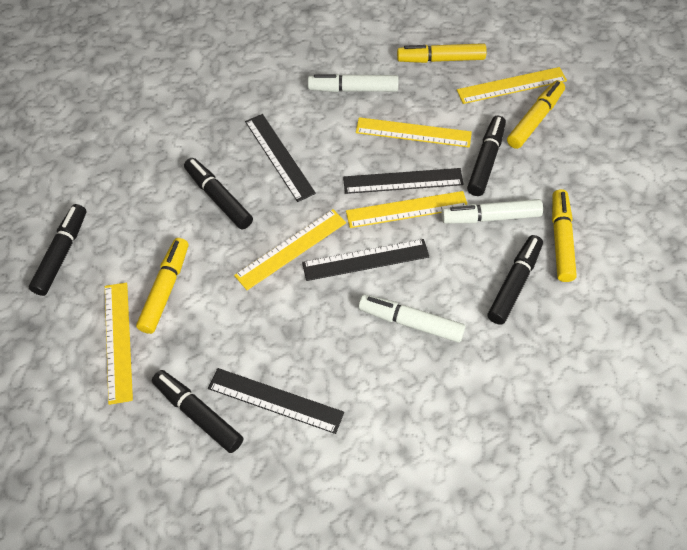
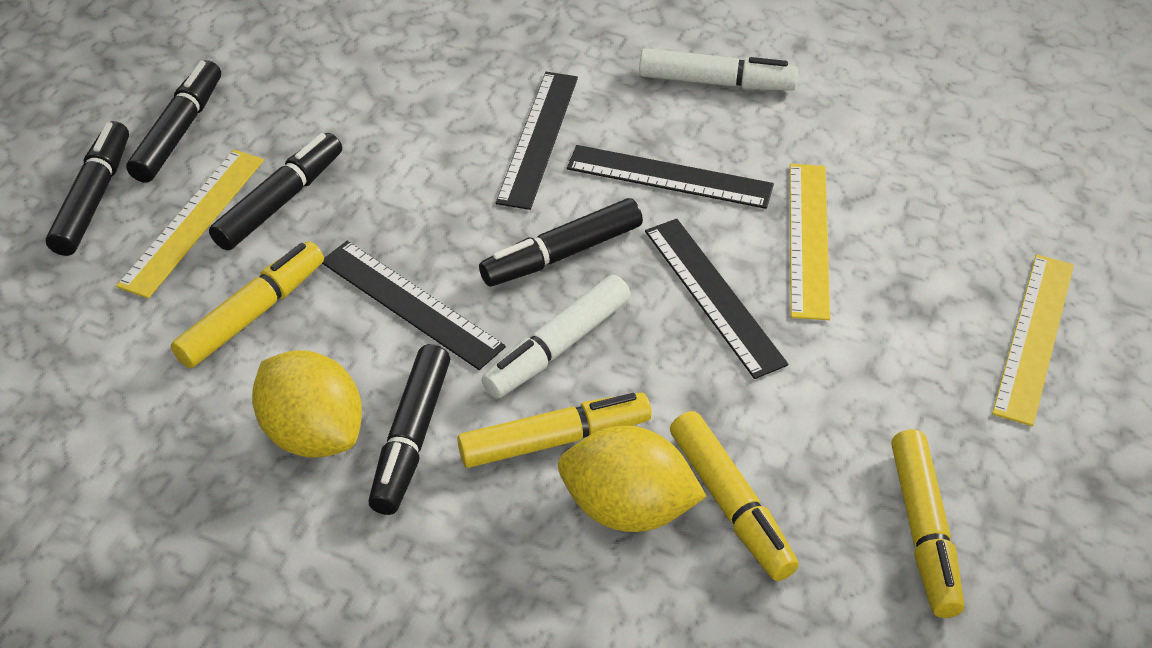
white marker: 3 -> 2
yellow lemon: 0 -> 2
yellow ruler: 5 -> 3

